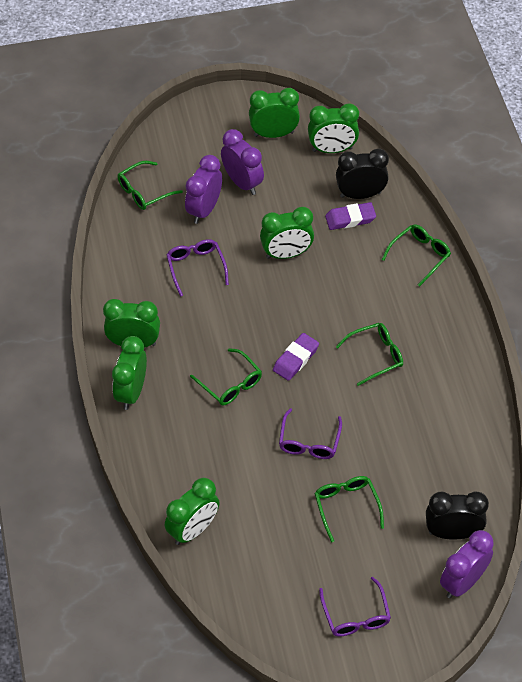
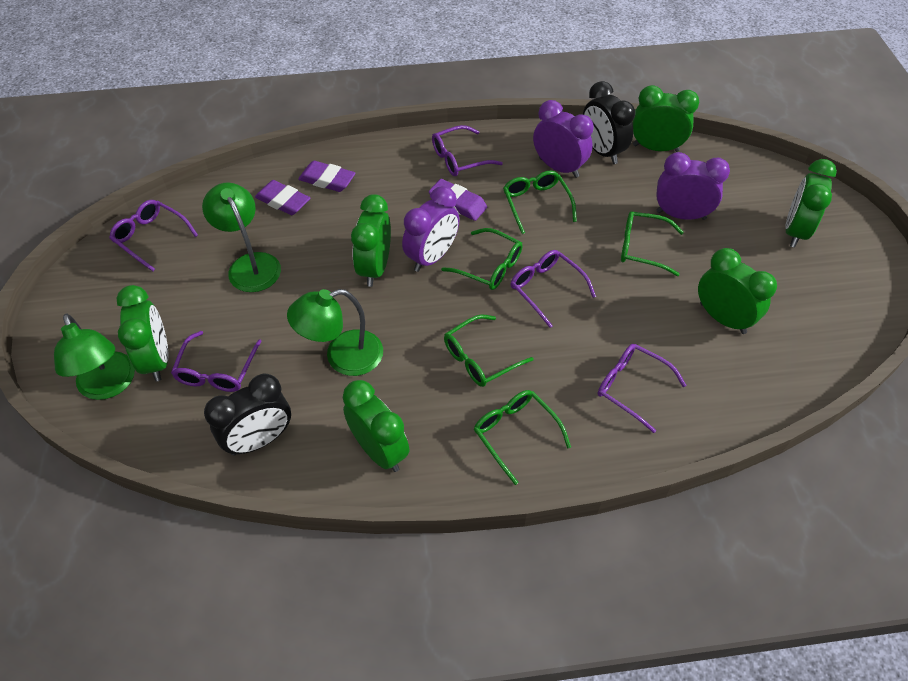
green lamp: 0 -> 3
purple eraser: 2 -> 3
purple glasses: 3 -> 5

